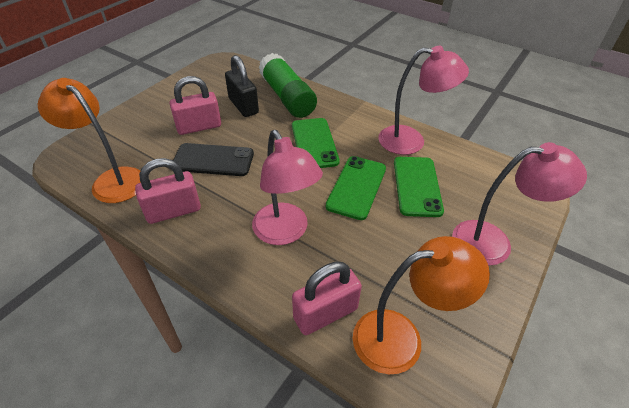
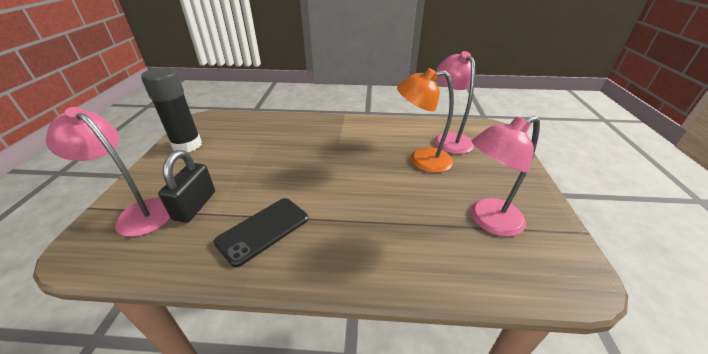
black glue stick: 0 -> 1
green glue stick: 1 -> 0
green phone: 3 -> 0
orange lamp: 2 -> 1
pink padlock: 3 -> 0

